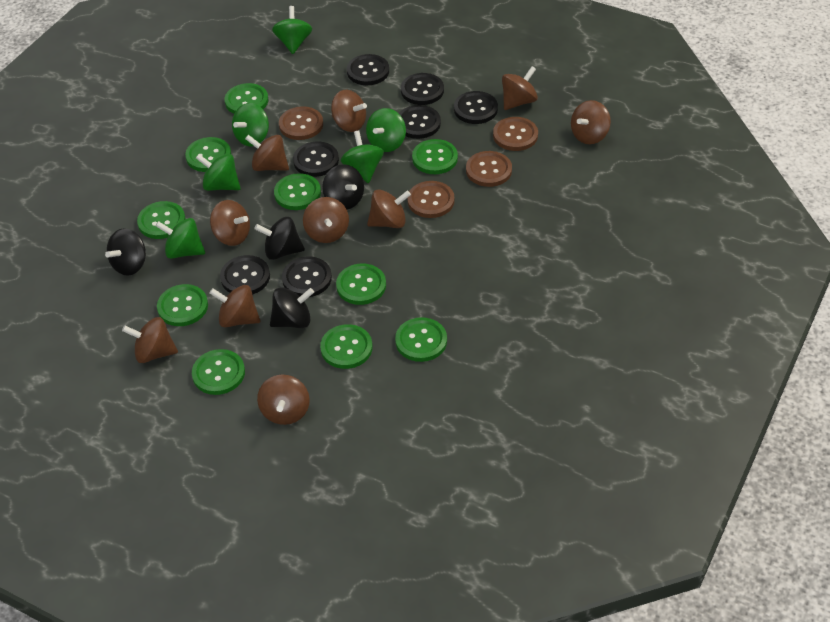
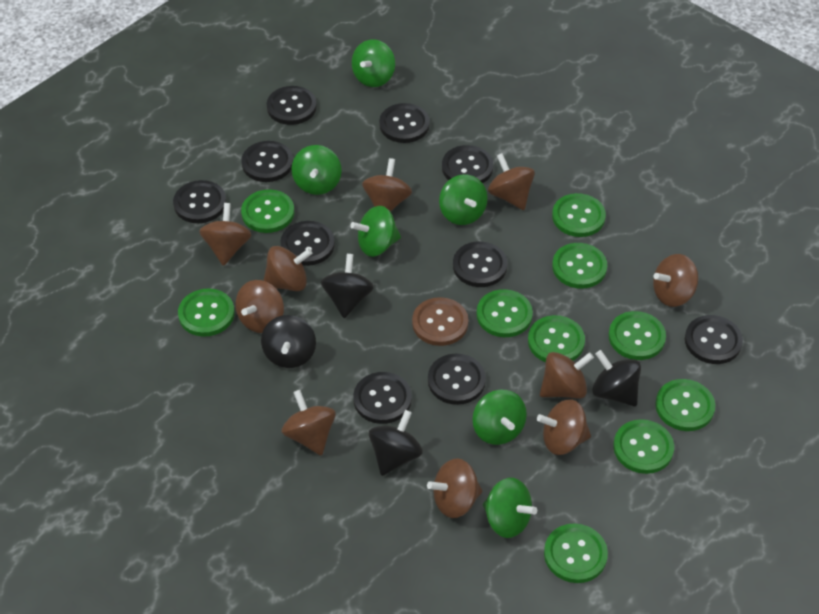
black button: 7 -> 10
brown button: 4 -> 1

